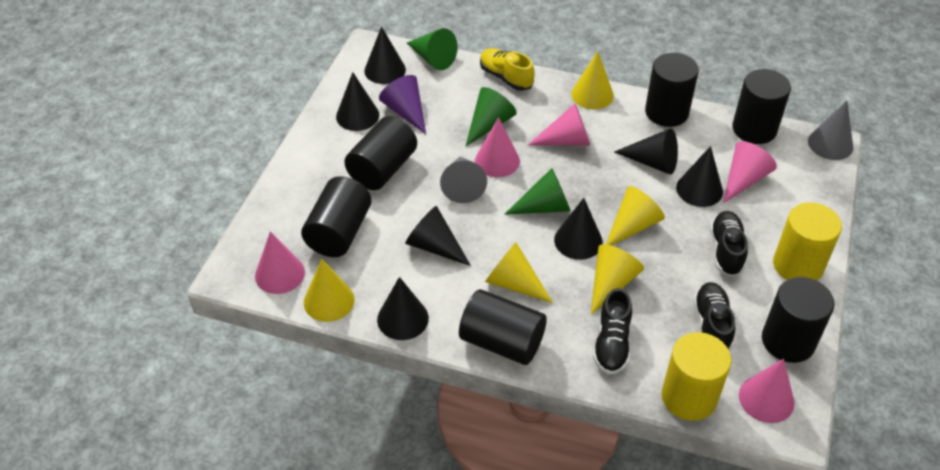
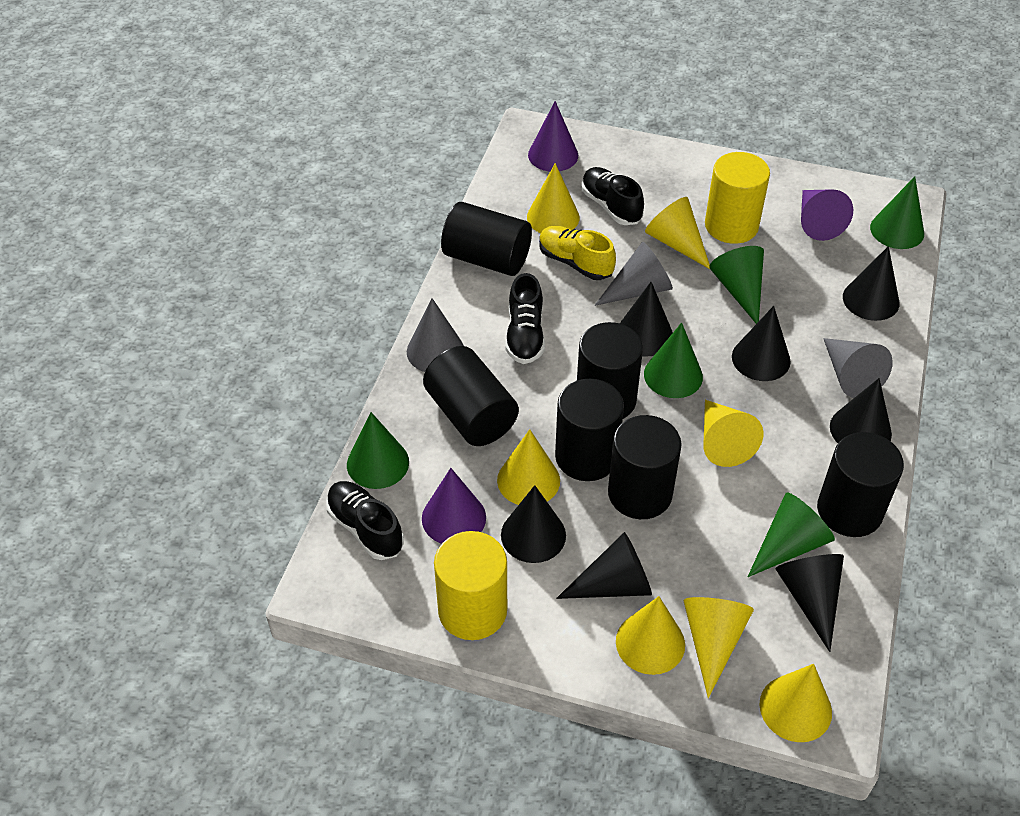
green cone: 3 -> 5
grey cone: 2 -> 3
pink cone: 5 -> 0
purple cone: 1 -> 3
yellow cone: 5 -> 7

